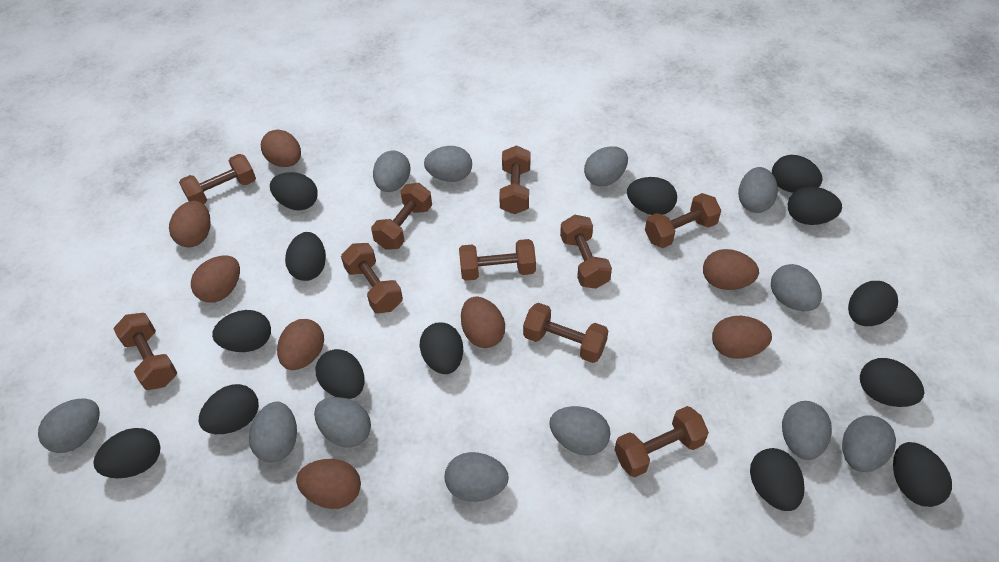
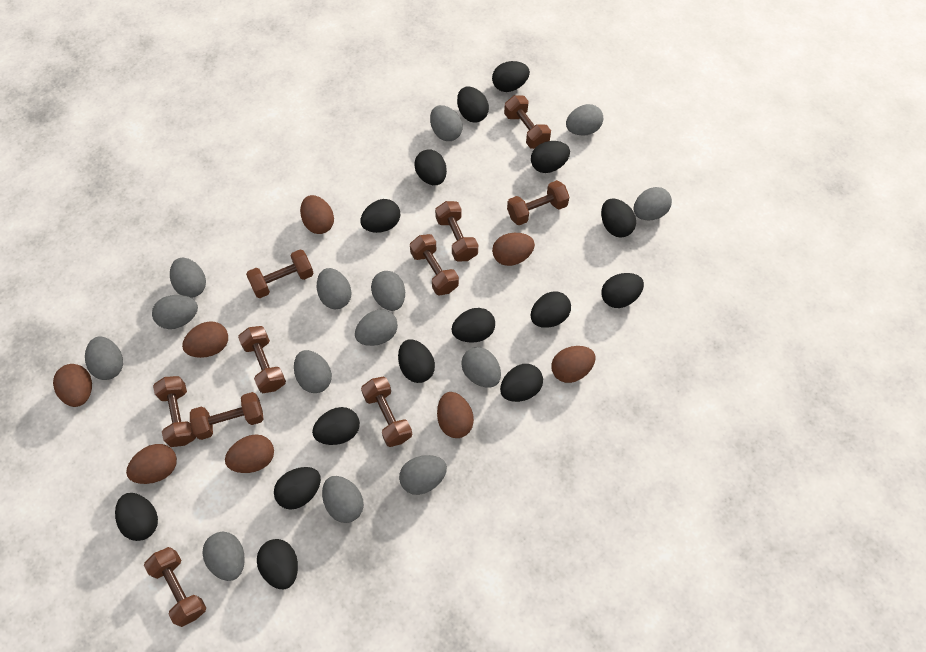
black egg: 14 -> 15
grey egg: 12 -> 14

